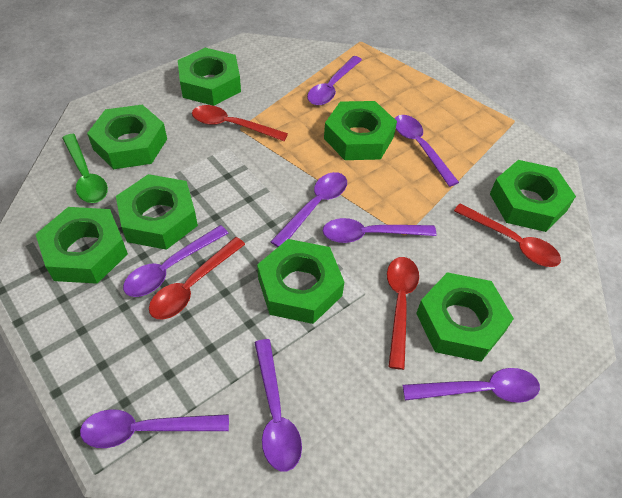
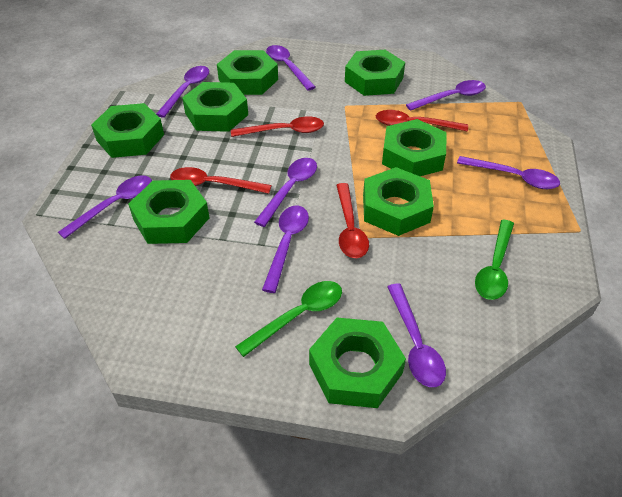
green spoon: 1 -> 2

